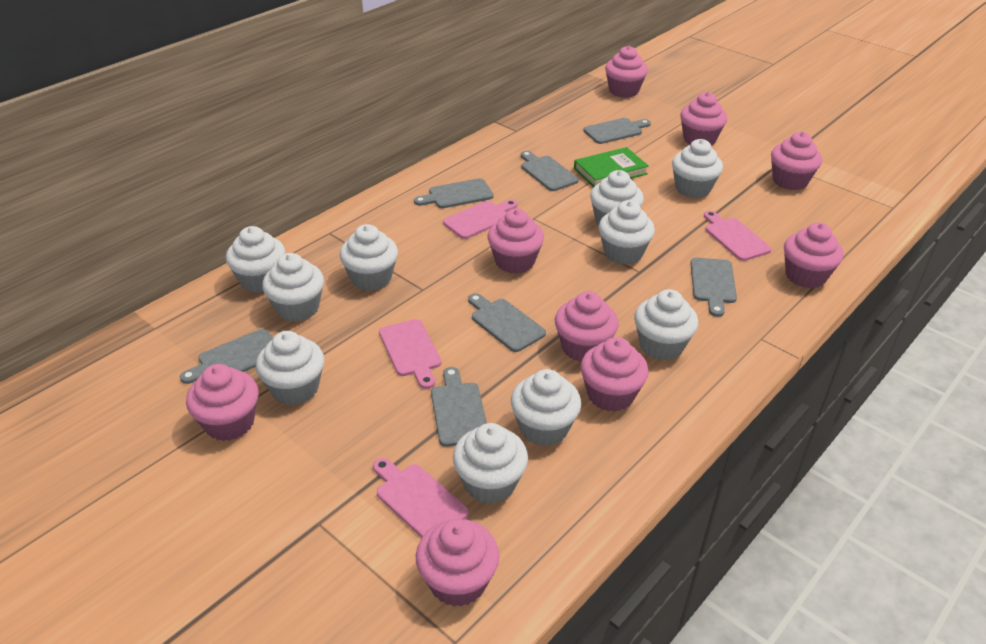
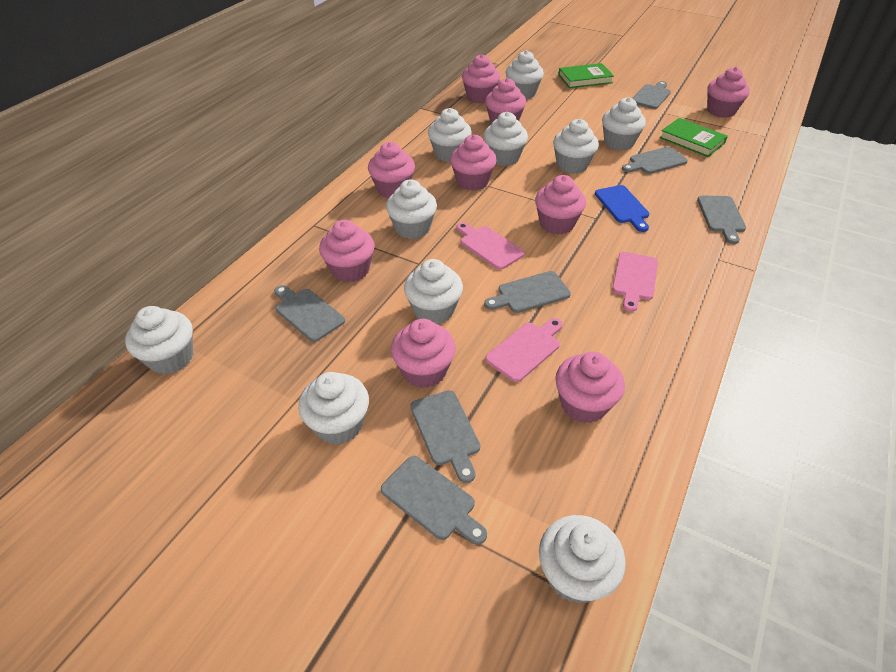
blue cutting board: 0 -> 1
green book: 1 -> 2
pink cutting board: 4 -> 3

